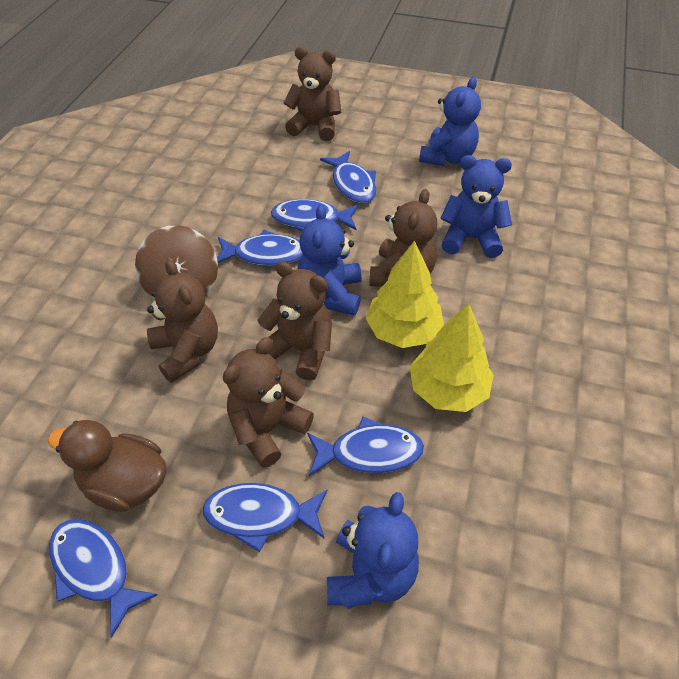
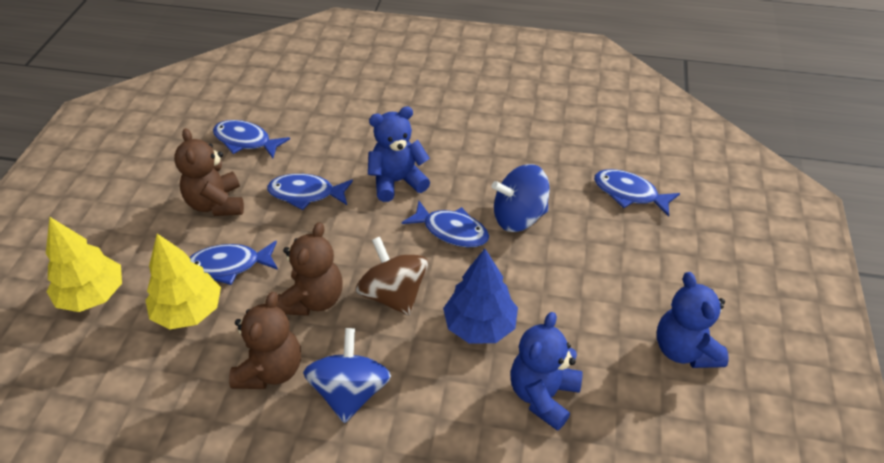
blue fish: 6 -> 5
blue spinning top: 0 -> 2
blue teddy bear: 4 -> 3
blue tree: 0 -> 1
brown duck: 1 -> 0
brown teddy bear: 5 -> 3

